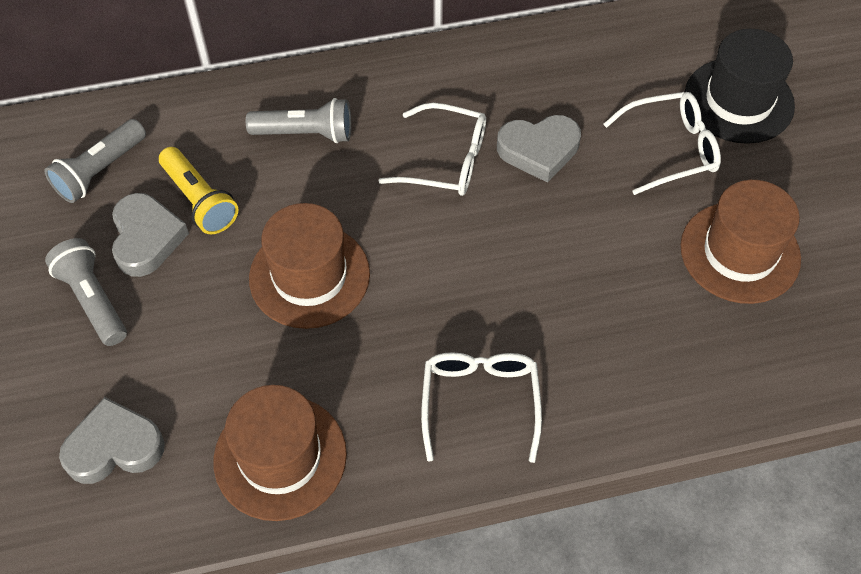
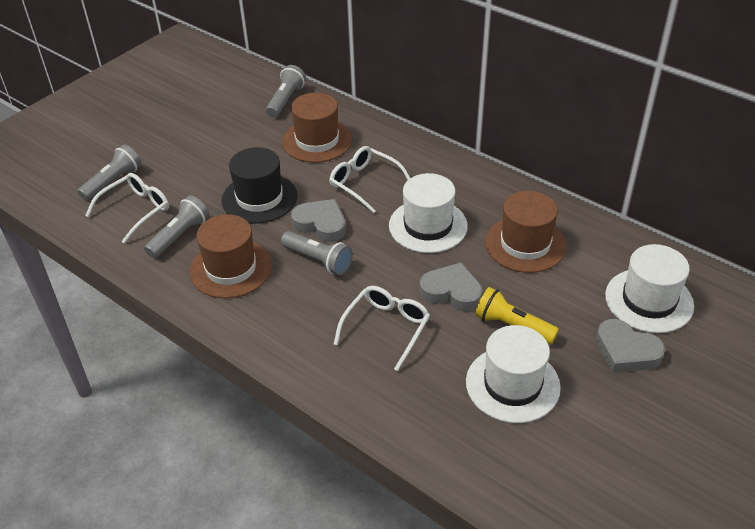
grey flashlight: 3 -> 4
white hat: 0 -> 3

